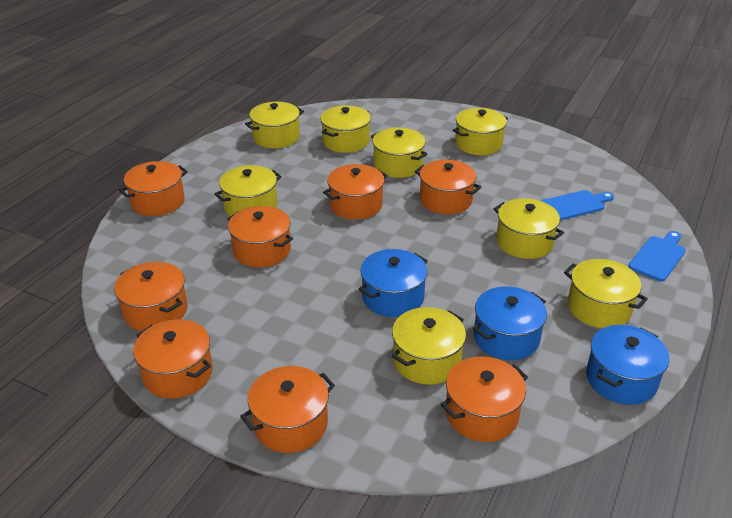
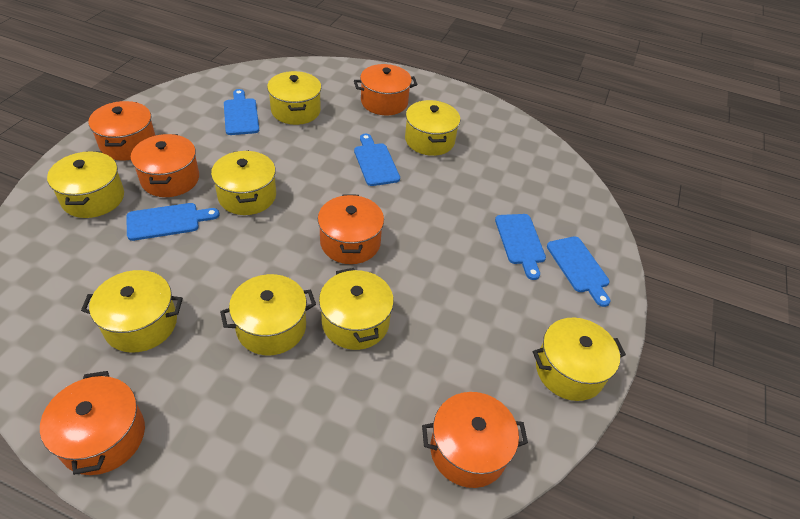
blue cutting board: 2 -> 5
blue pot: 3 -> 0
orange pot: 8 -> 6

